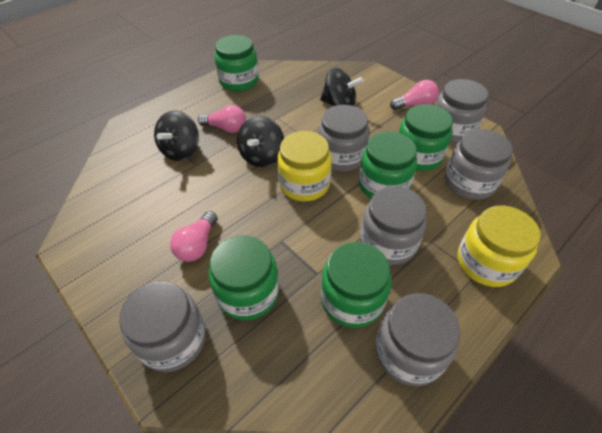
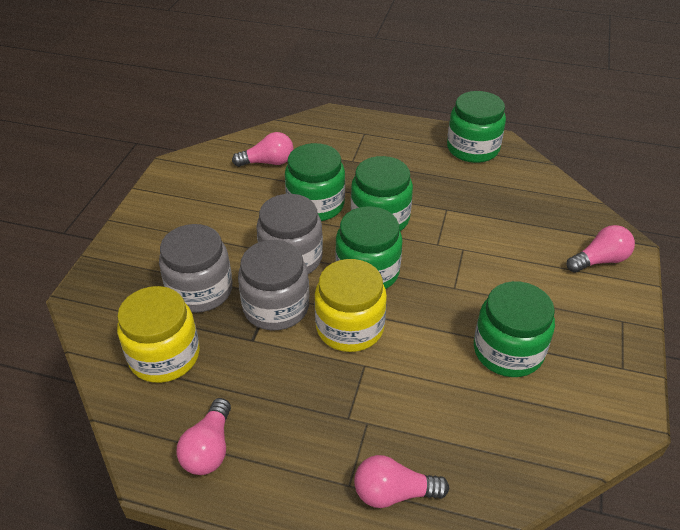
black spinning top: 3 -> 0
grey jar: 6 -> 3
pink light bulb: 3 -> 4

